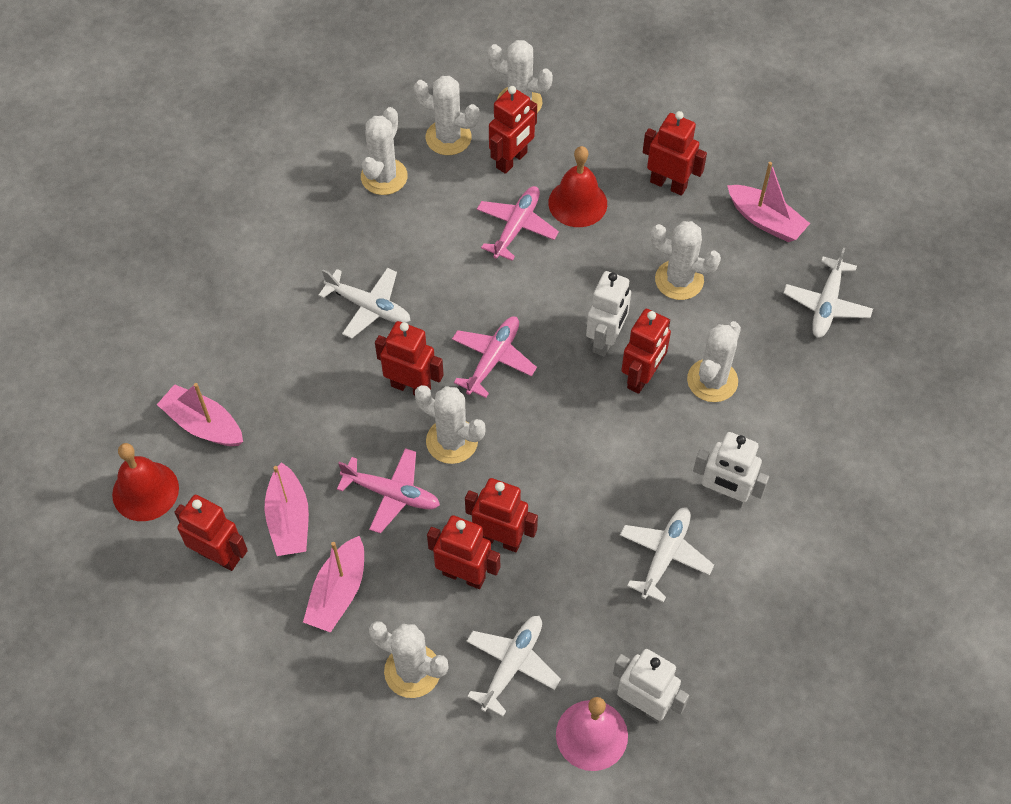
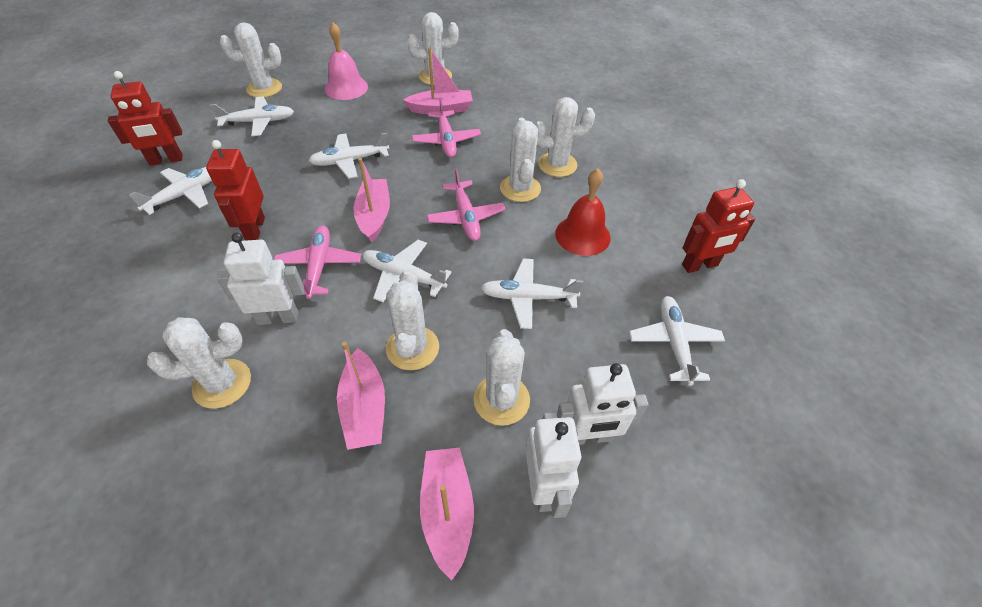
red bell: 2 -> 1
red robot: 7 -> 3
white plane: 4 -> 6

